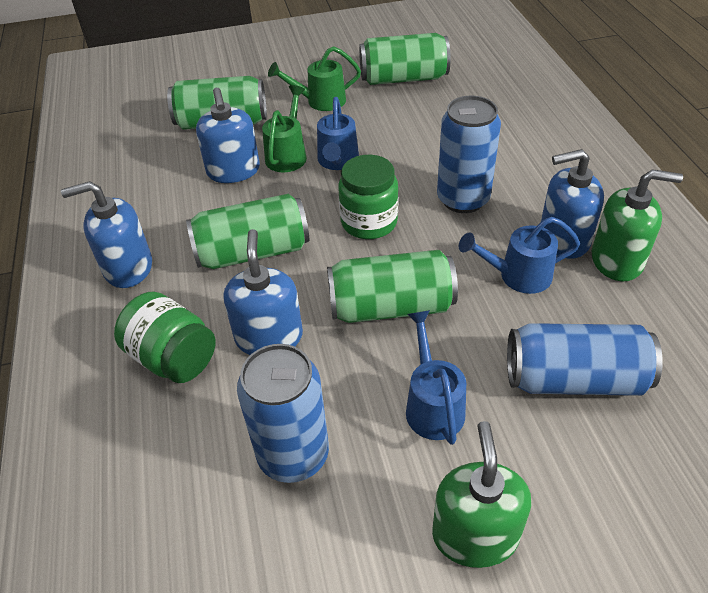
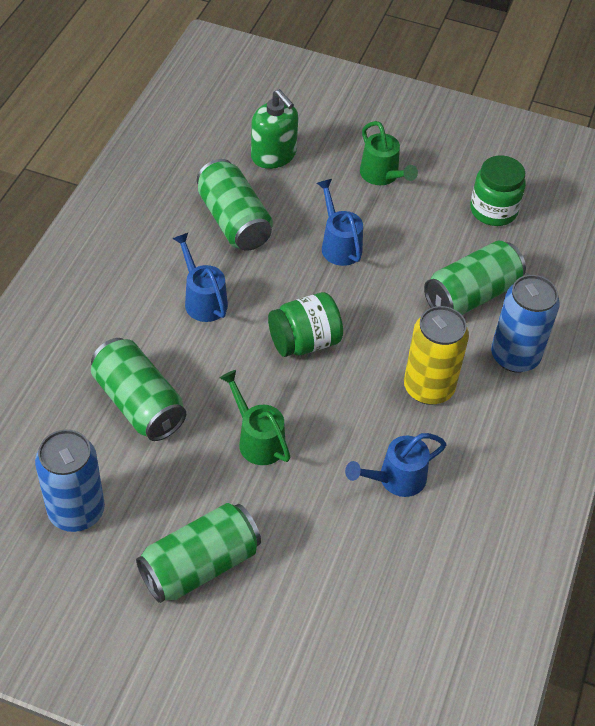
blue can: 3 -> 2
blue soap dispenser: 4 -> 0
green soap dispenser: 2 -> 1
yellow can: 0 -> 1

